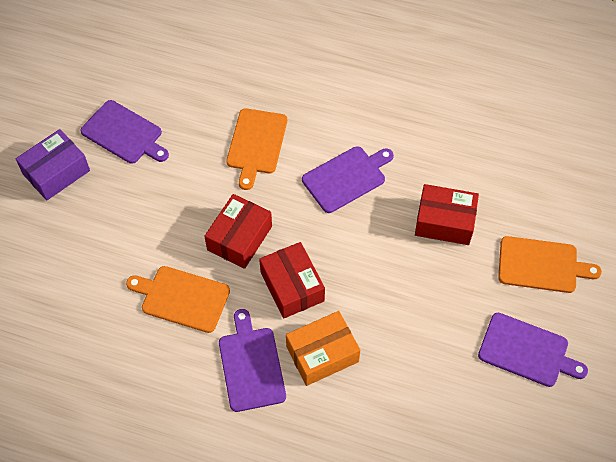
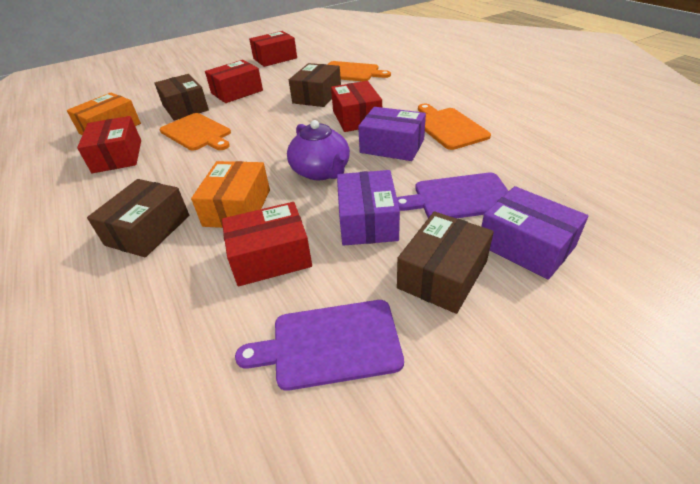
brown box: 0 -> 4
orange box: 1 -> 2
purple box: 1 -> 3
purple cutting board: 4 -> 2
purple teapot: 0 -> 1
red box: 3 -> 5

